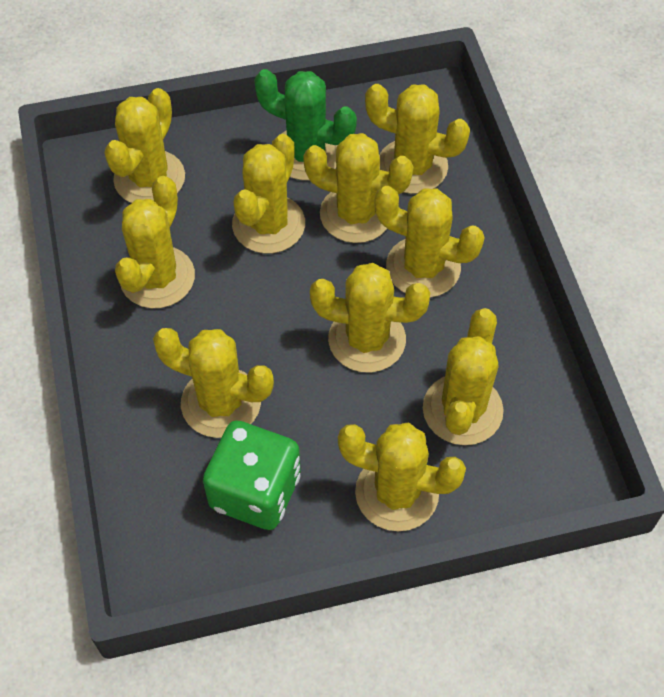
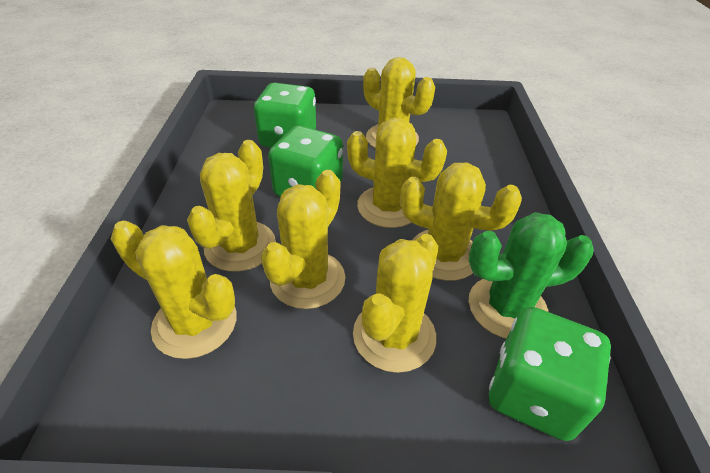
green dice: 1 -> 3
yellow cactus: 10 -> 7

